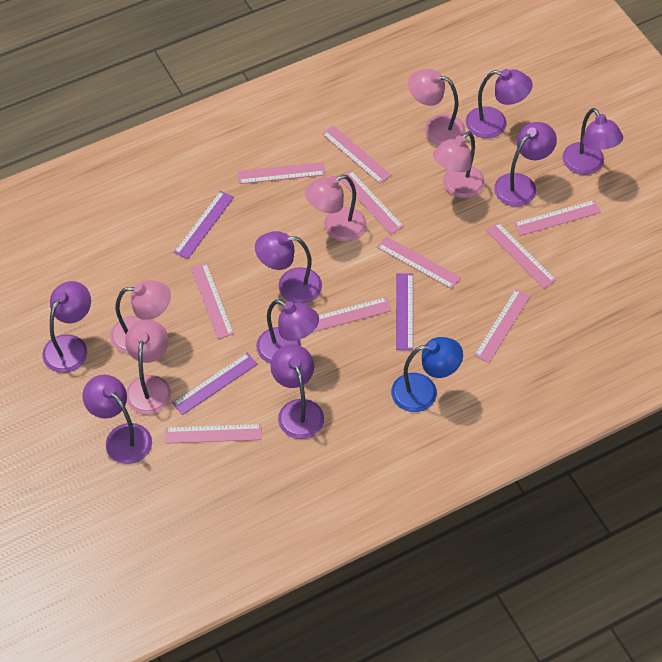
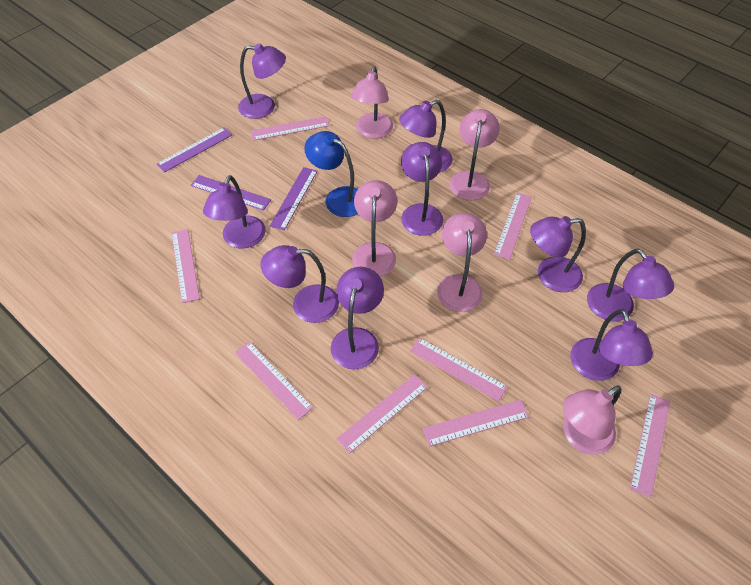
pink ruler: 10 -> 8
purple lamp: 8 -> 9

